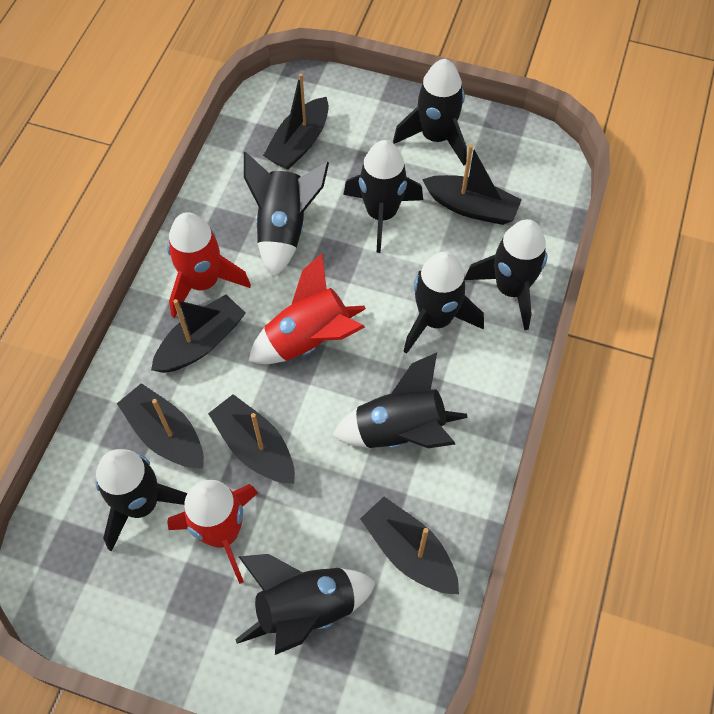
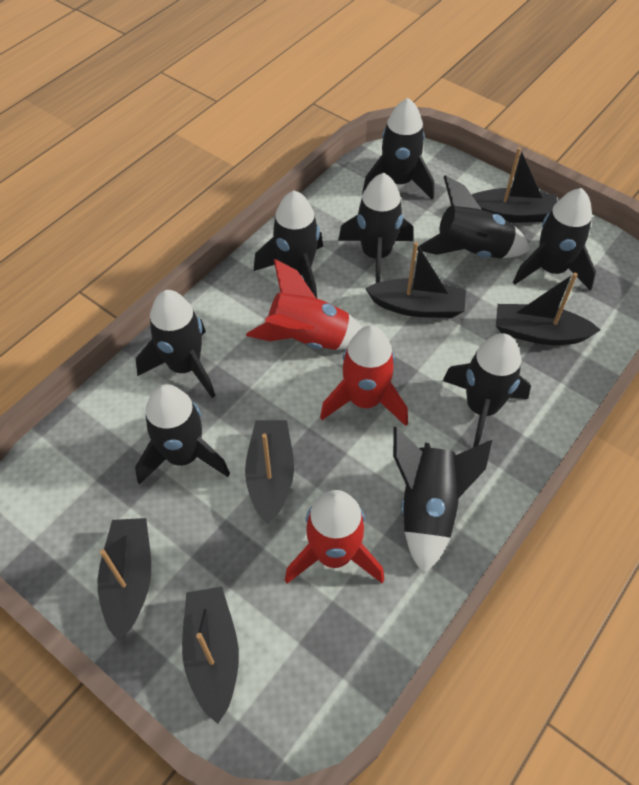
black rocket: 8 -> 9

